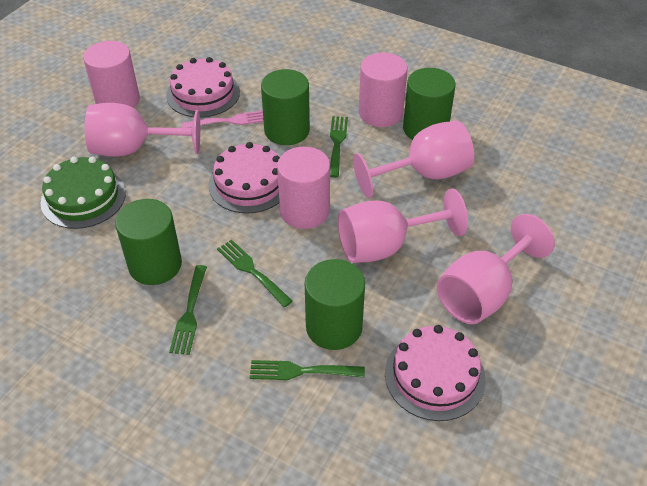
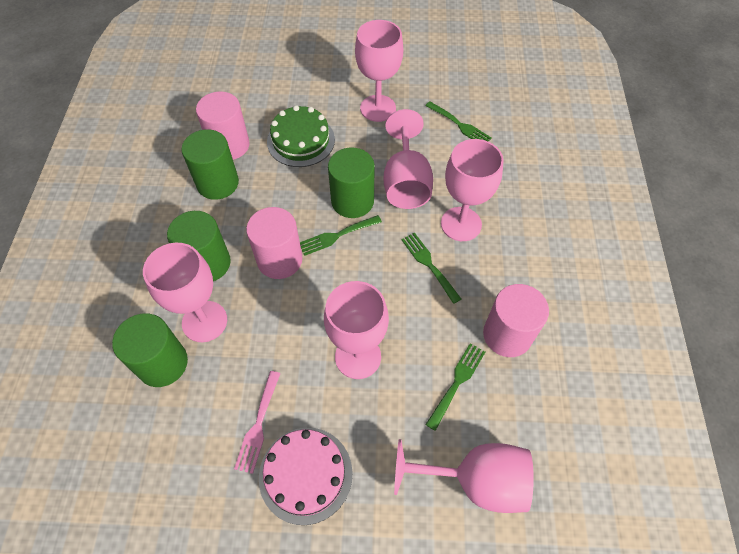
pink cake: 3 -> 1
pink goblet: 4 -> 6

